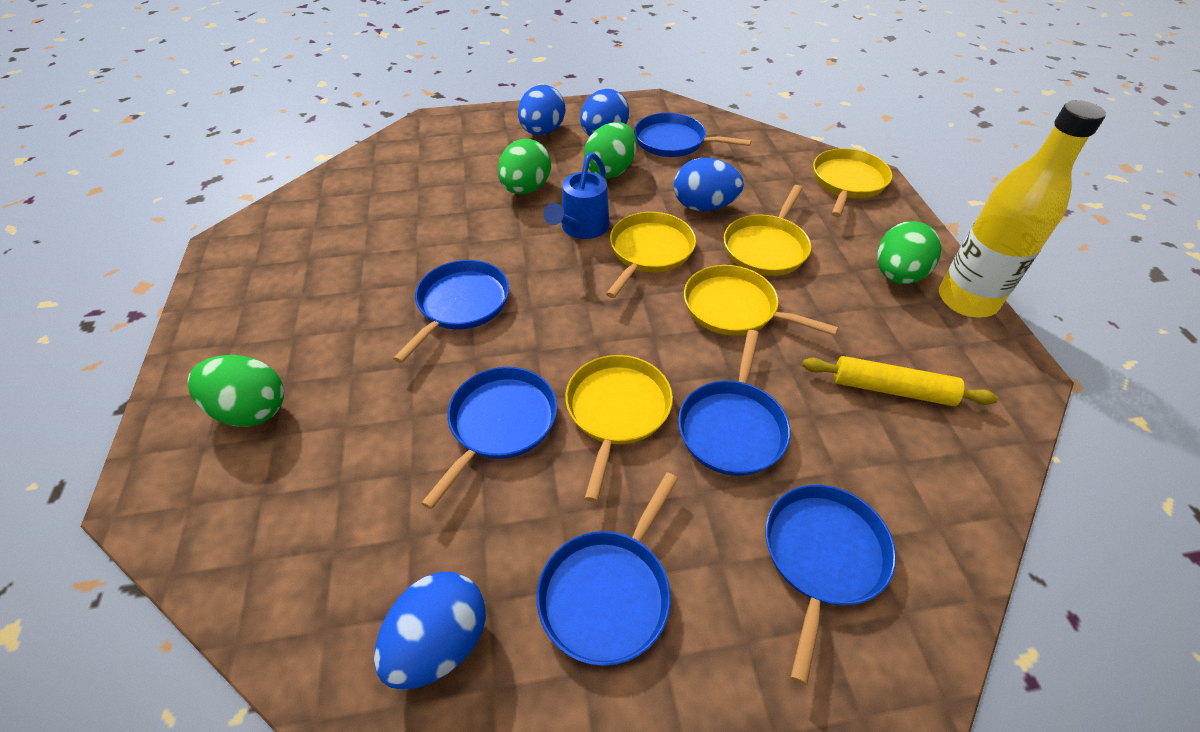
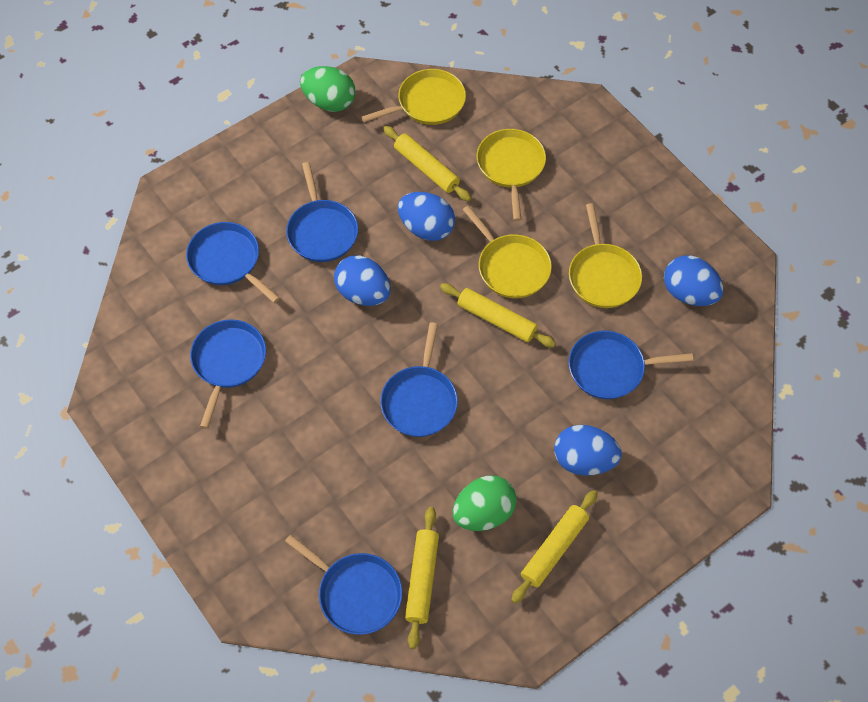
blue watering can: 1 -> 0
green egg: 4 -> 2
yellow bottle: 1 -> 0
yellow pan: 5 -> 4
yellow rolling pin: 1 -> 4

